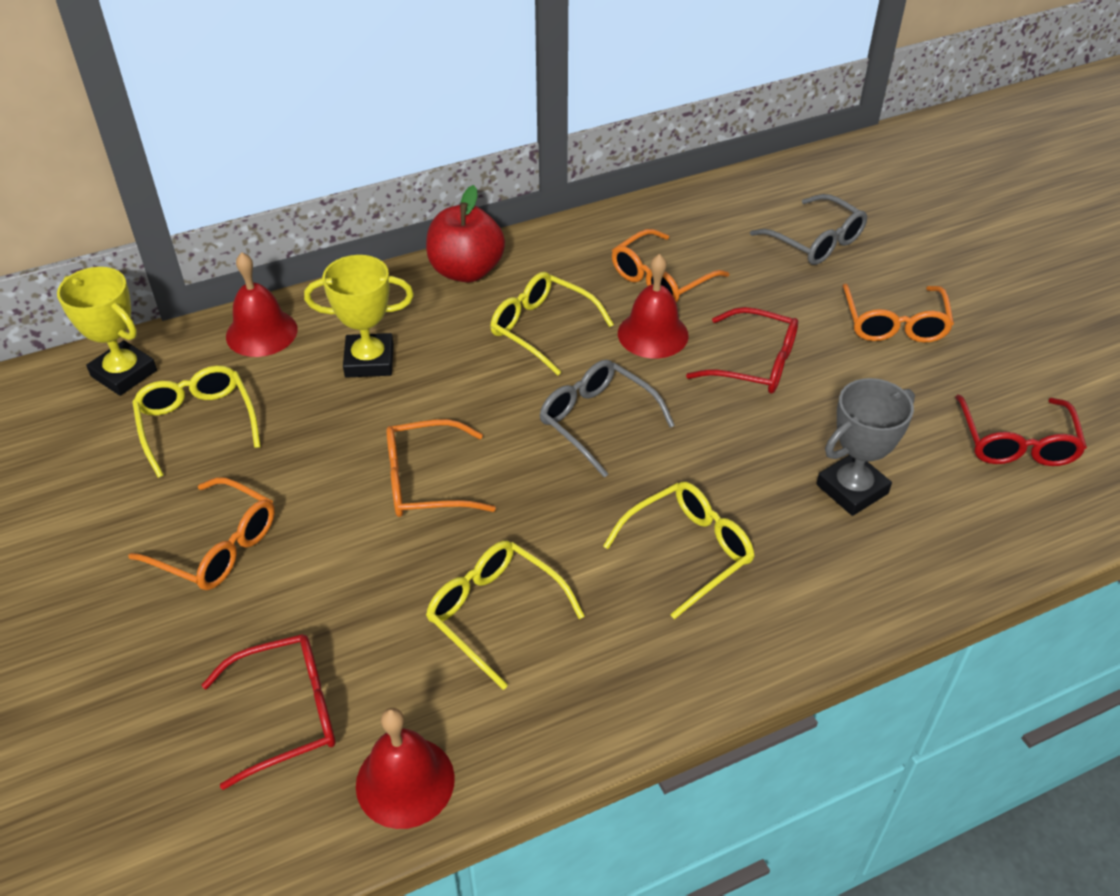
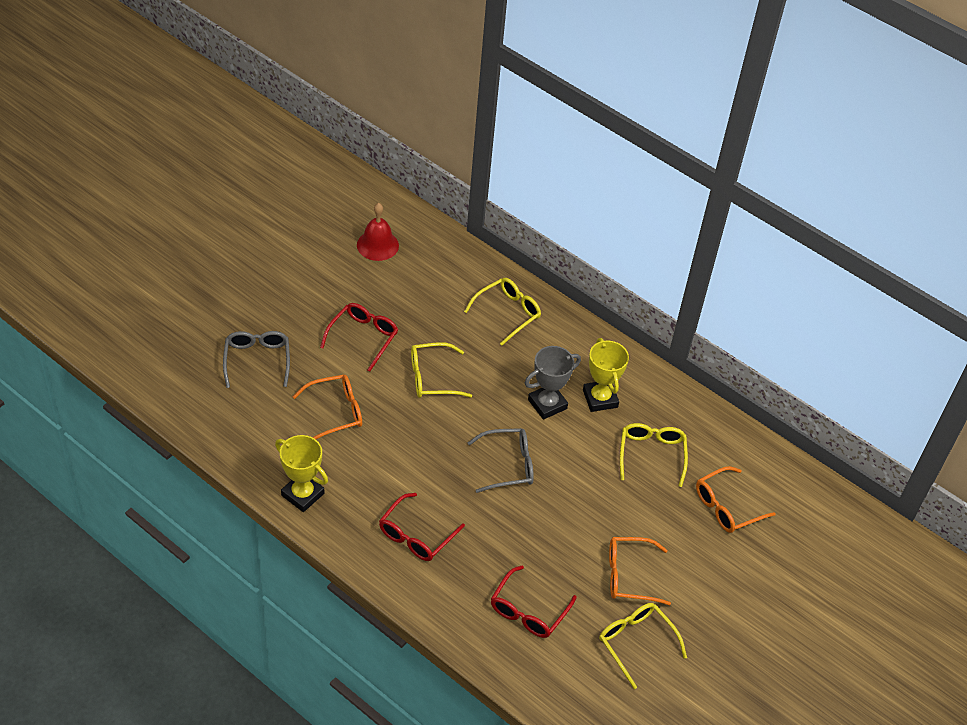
orange glasses: 4 -> 3
red apple: 1 -> 0
red bell: 3 -> 1

